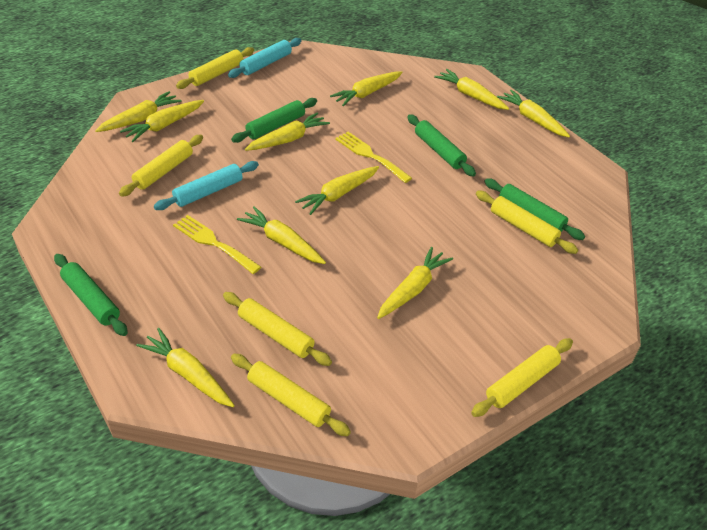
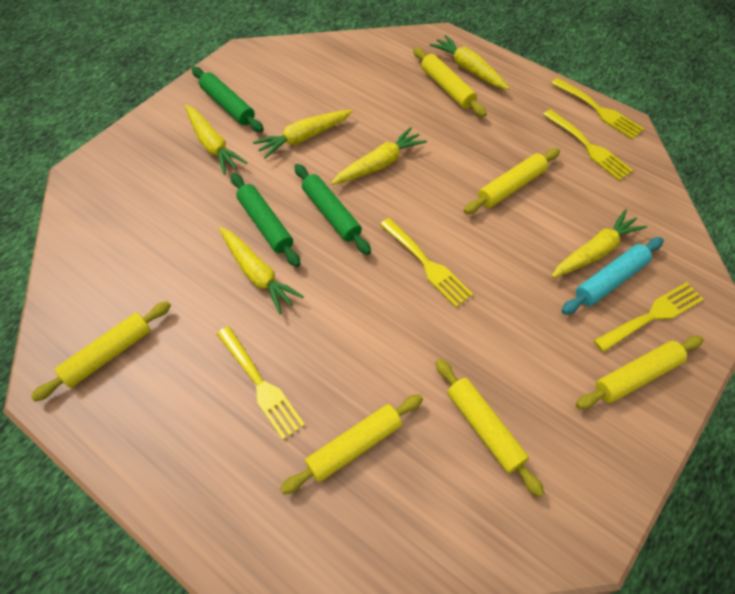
green rolling pin: 4 -> 3
turquoise rolling pin: 2 -> 1
yellow carrot: 10 -> 6
yellow fork: 2 -> 5

